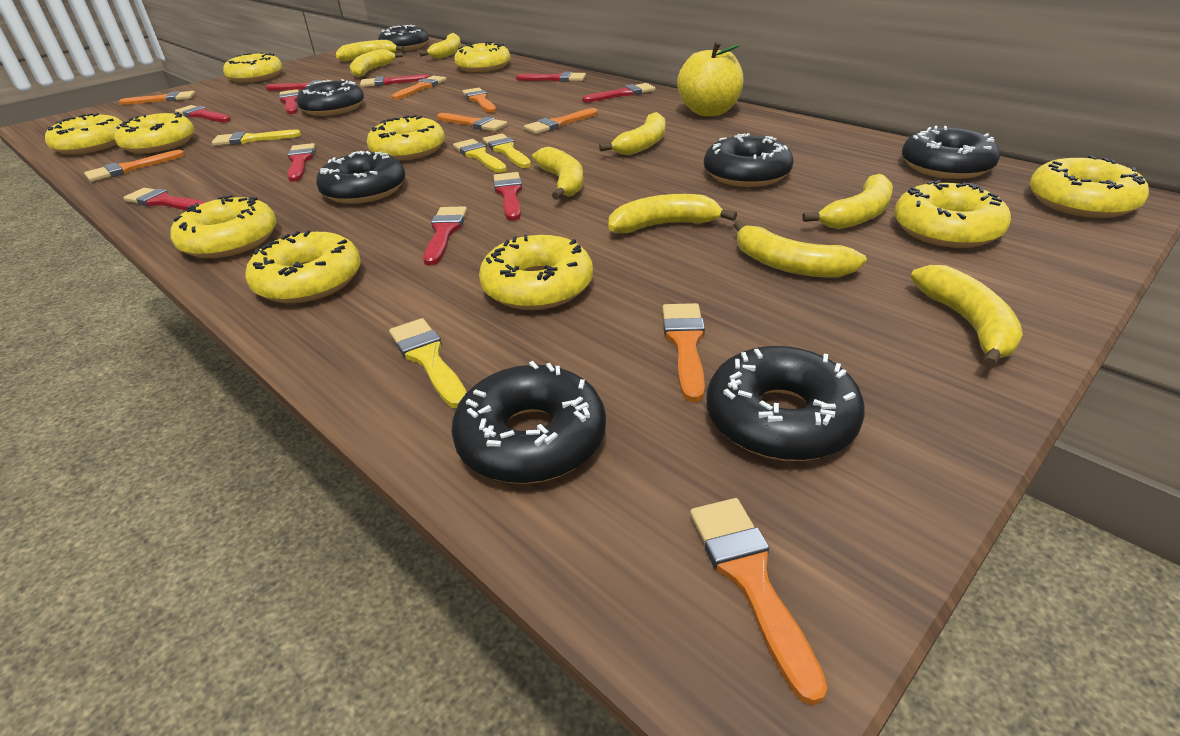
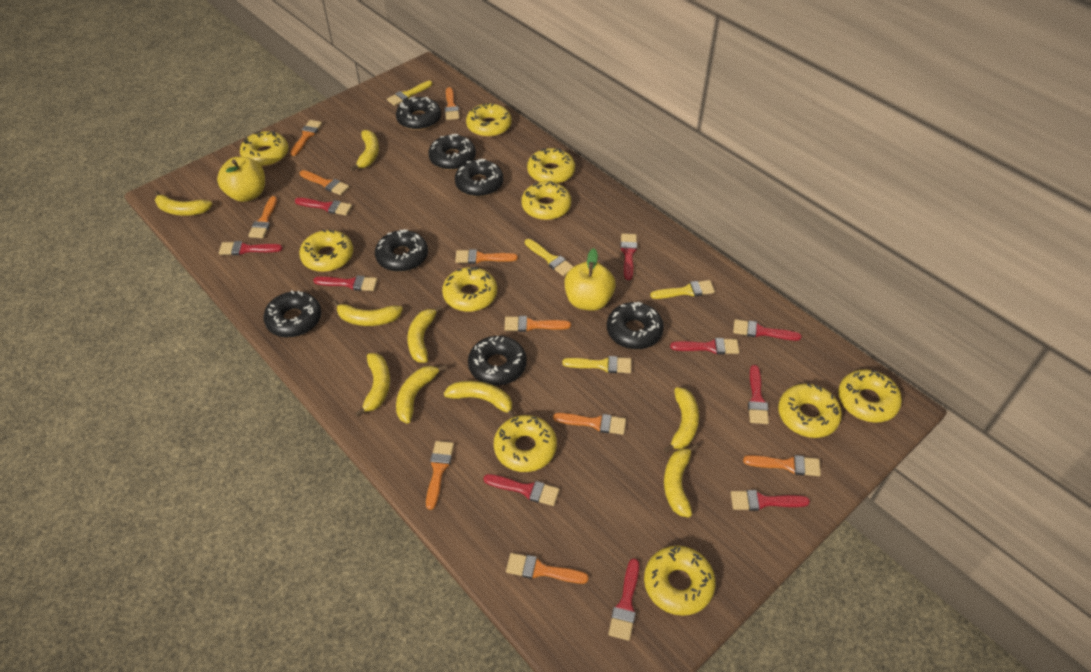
orange brush: 8 -> 10
yellow apple: 1 -> 2

